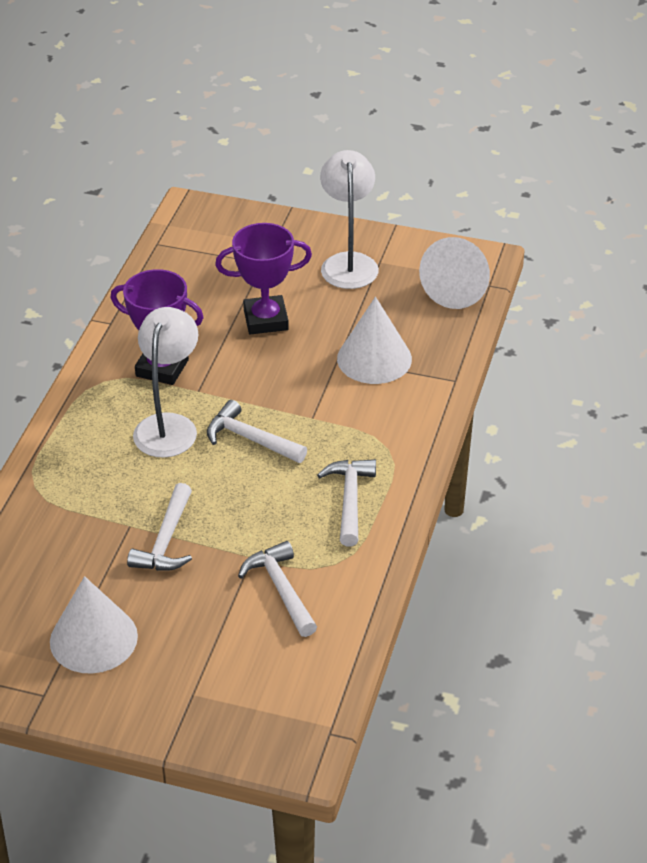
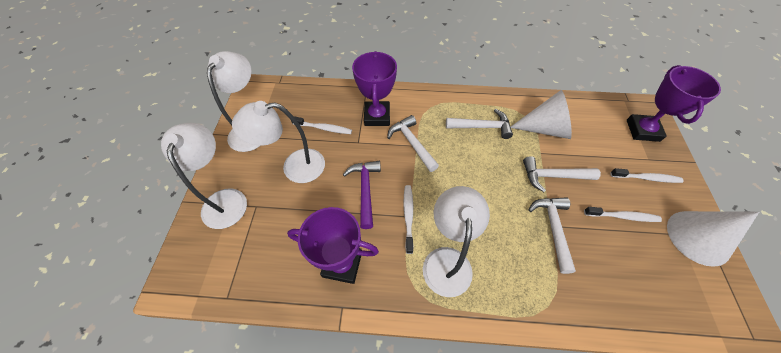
purple hammer: 0 -> 1
purple trophy: 2 -> 3
white cone: 3 -> 2
white lamp: 2 -> 4
white toothbrush: 0 -> 4

